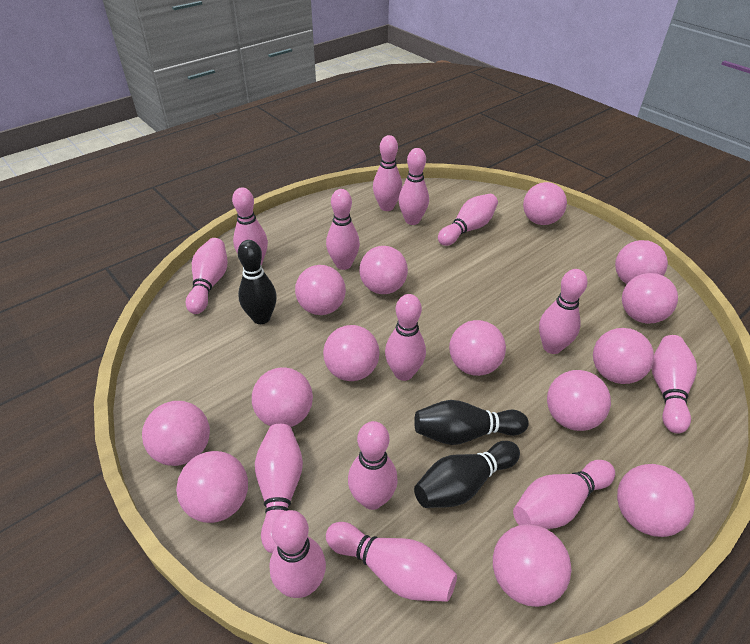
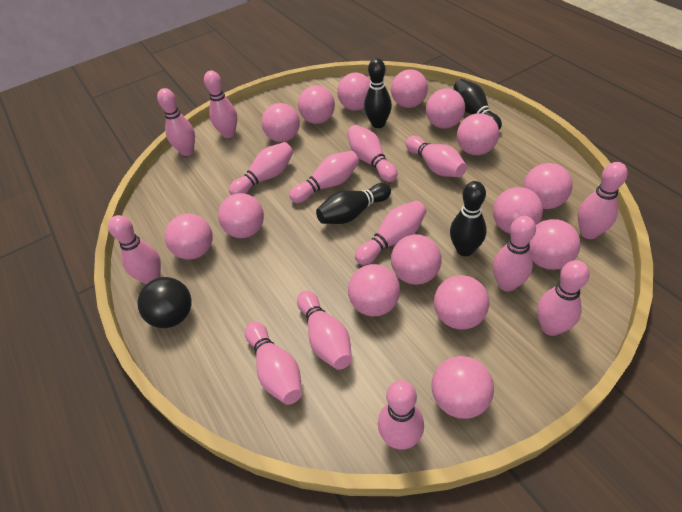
black ball: 0 -> 1
black bowling pin: 3 -> 4
pink ball: 14 -> 15

